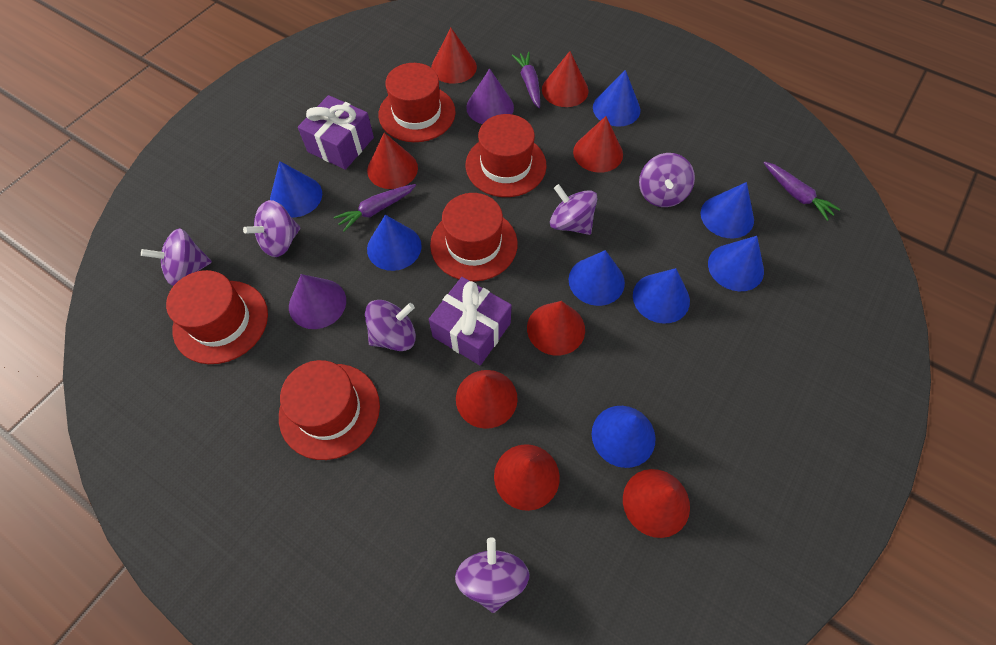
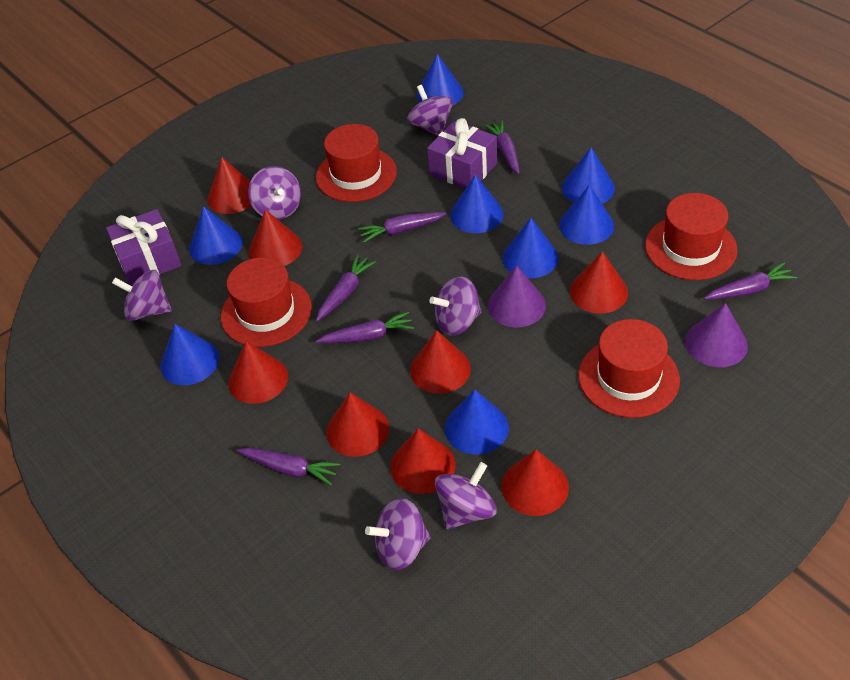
purple carrot: 3 -> 6
red hat: 5 -> 4

